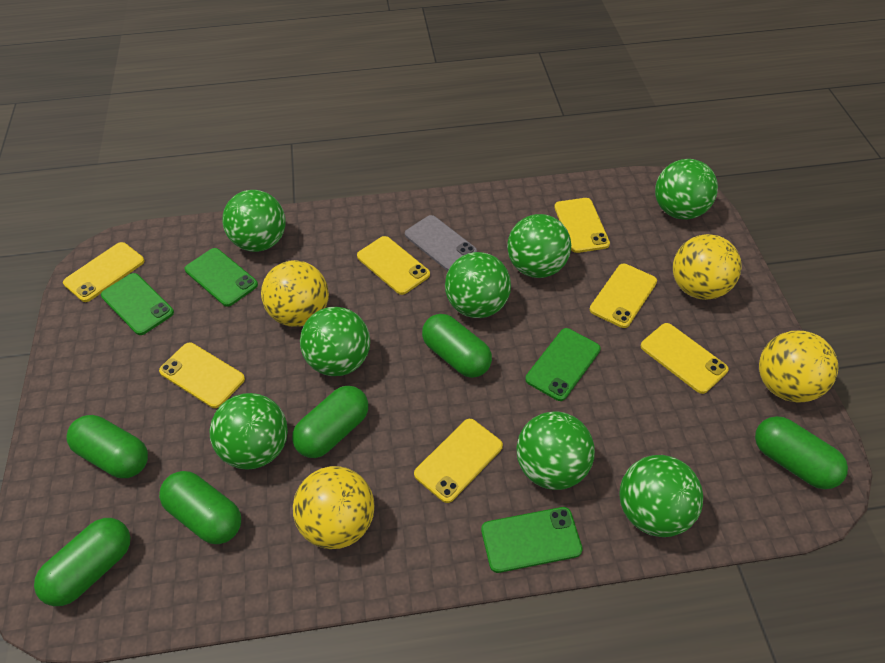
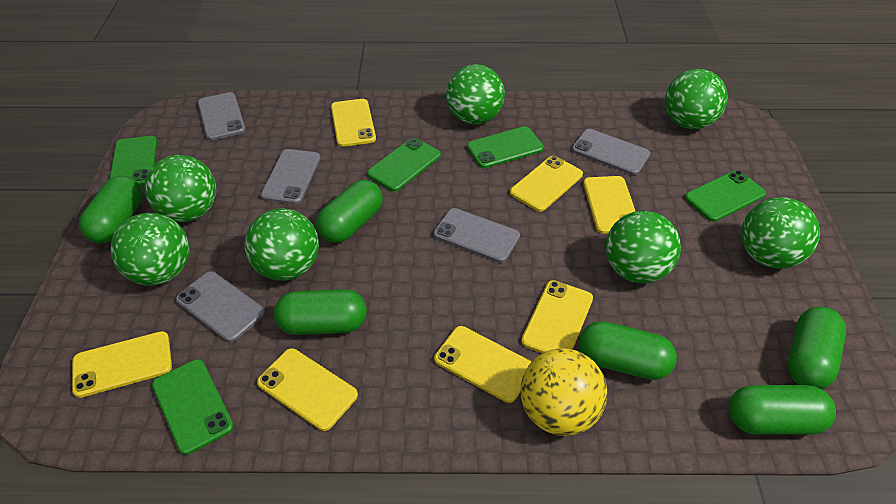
green ball: 8 -> 7
green phone: 4 -> 5
grey phone: 1 -> 5
yellow ball: 4 -> 1

